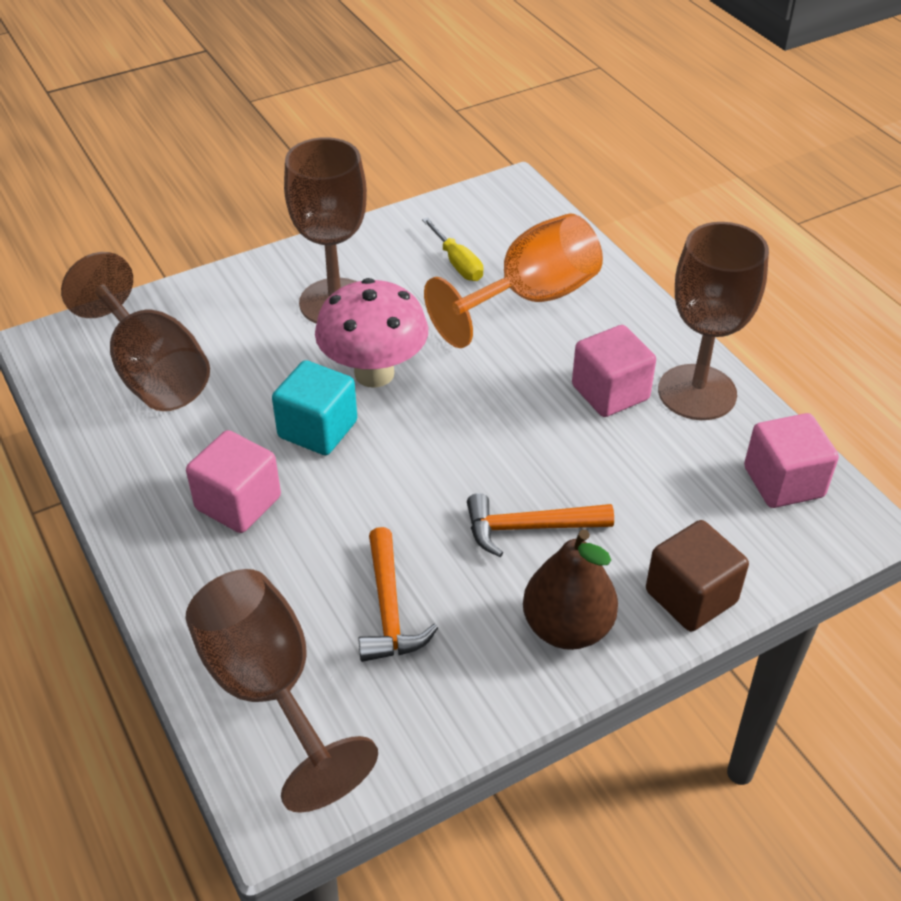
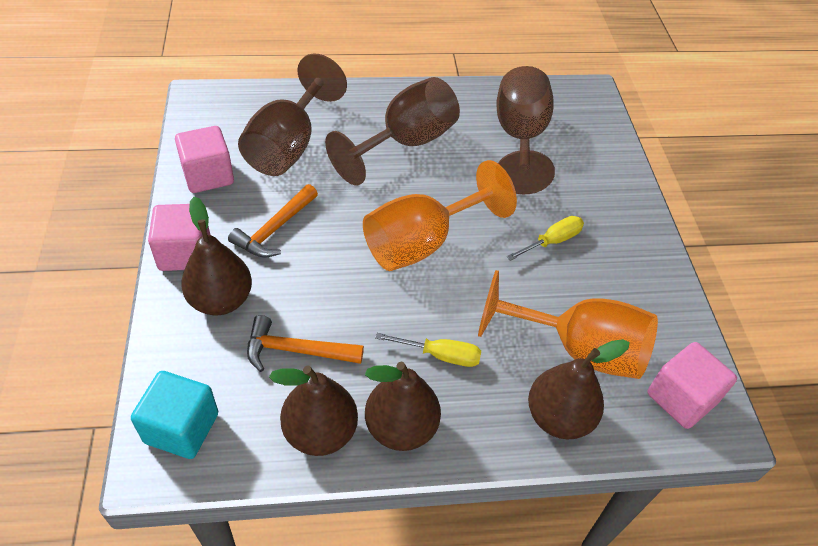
brown cube: 1 -> 0
brown goblet: 4 -> 3
brown pear: 1 -> 4
orange goblet: 1 -> 2
pink mushroom: 1 -> 0
yellow screwdriver: 1 -> 2

